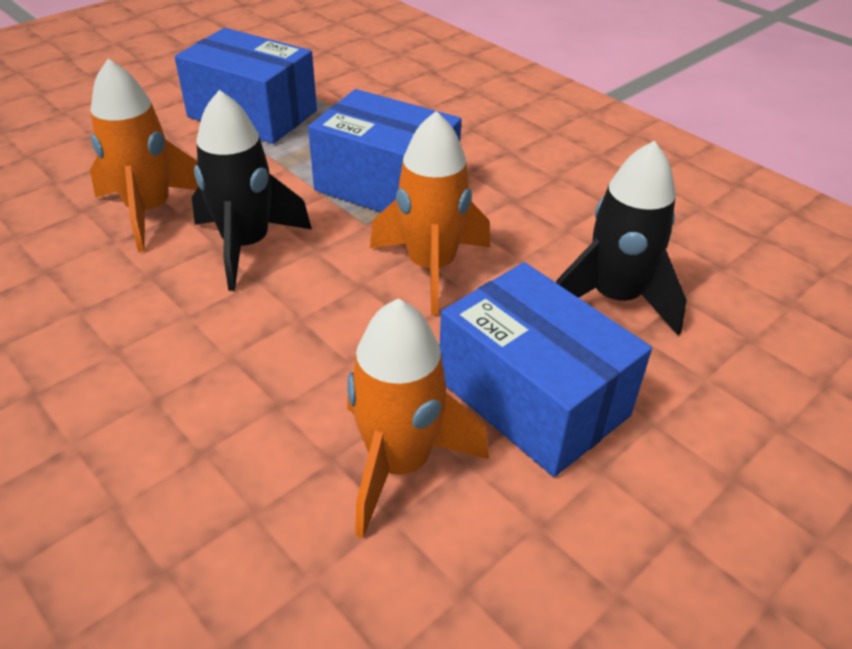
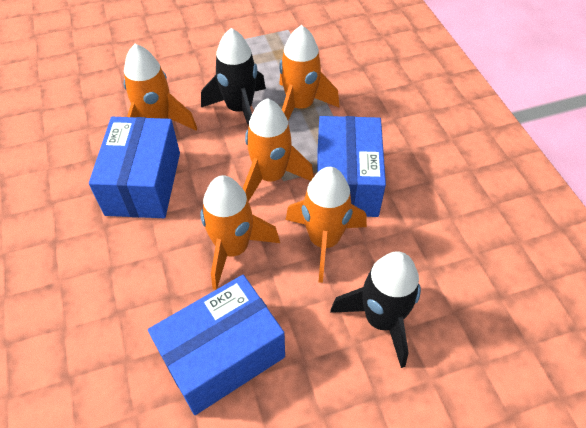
orange rocket: 3 -> 5

